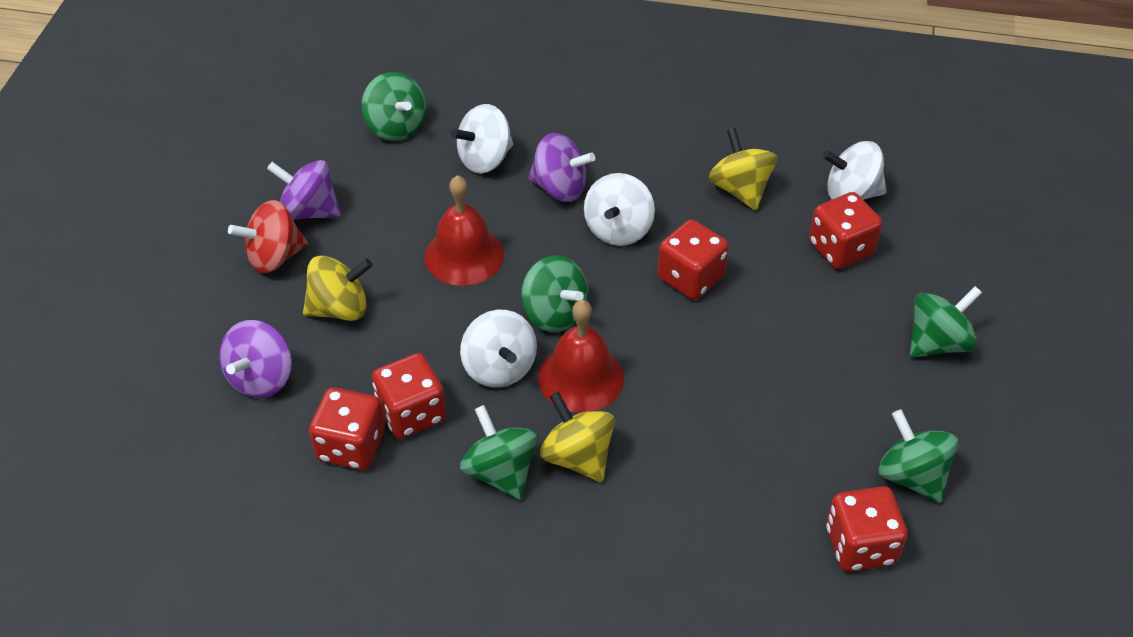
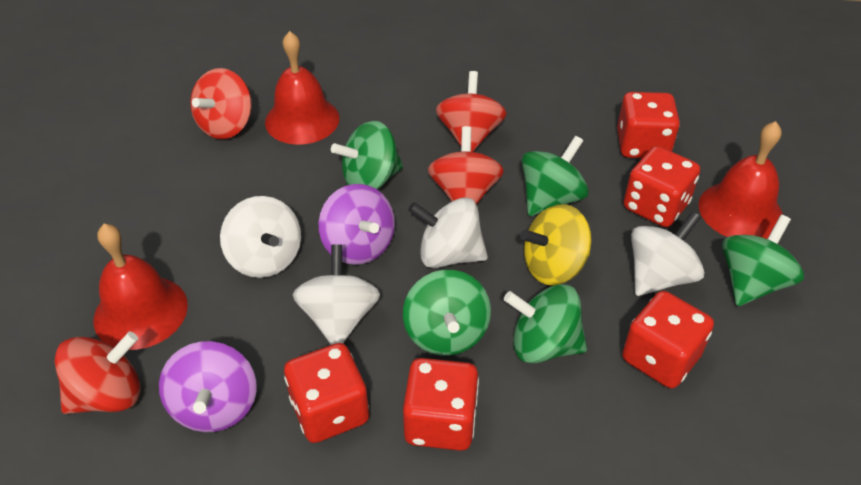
purple spinning top: 3 -> 2
red bell: 2 -> 3
red spinning top: 1 -> 4
yellow spinning top: 3 -> 1

